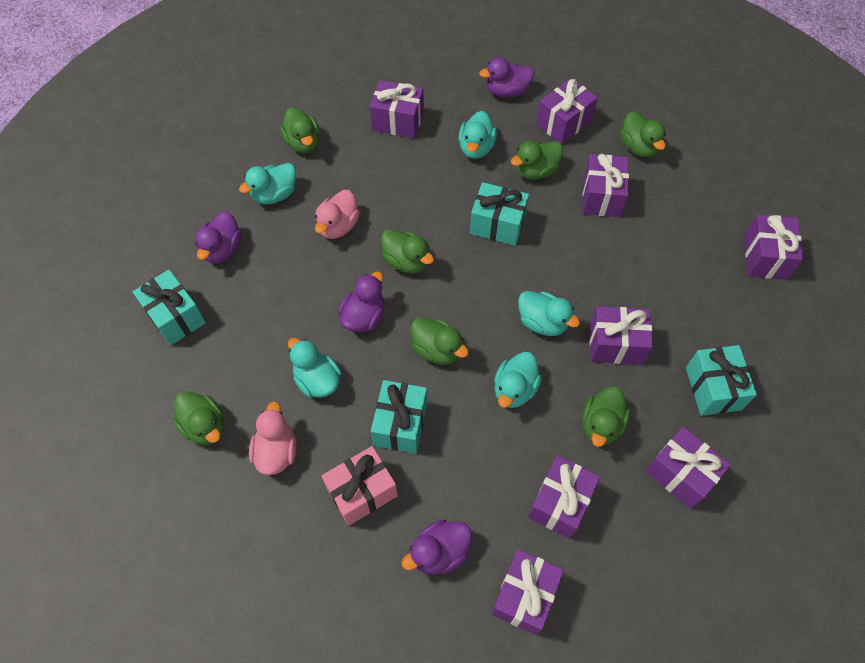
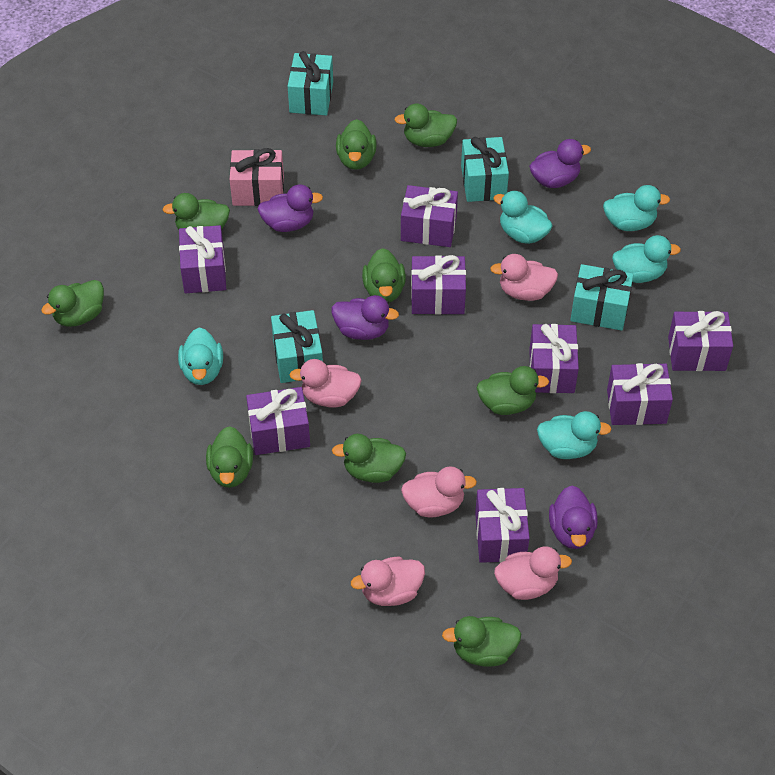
green duck: 7 -> 9
pink duck: 2 -> 5

